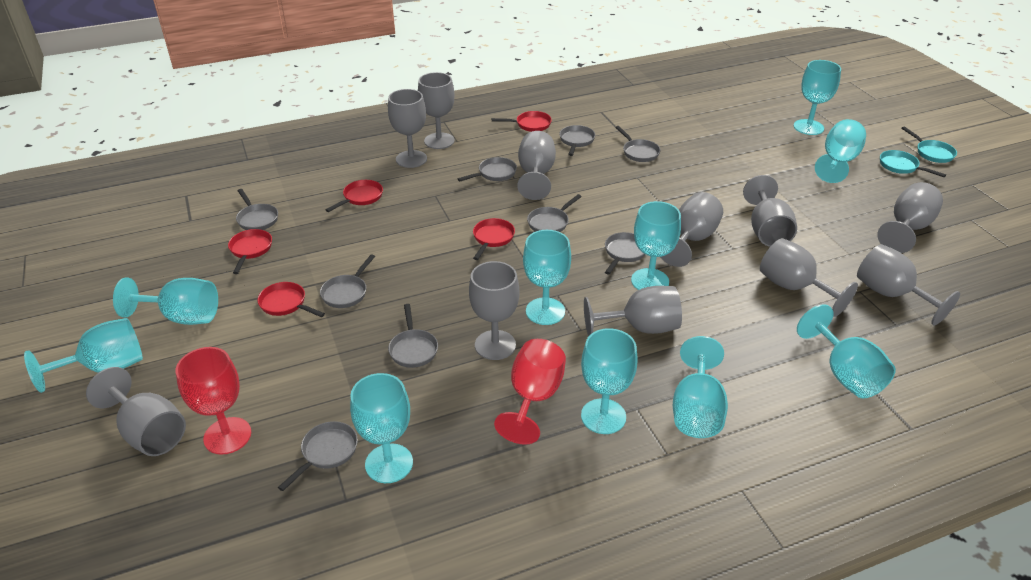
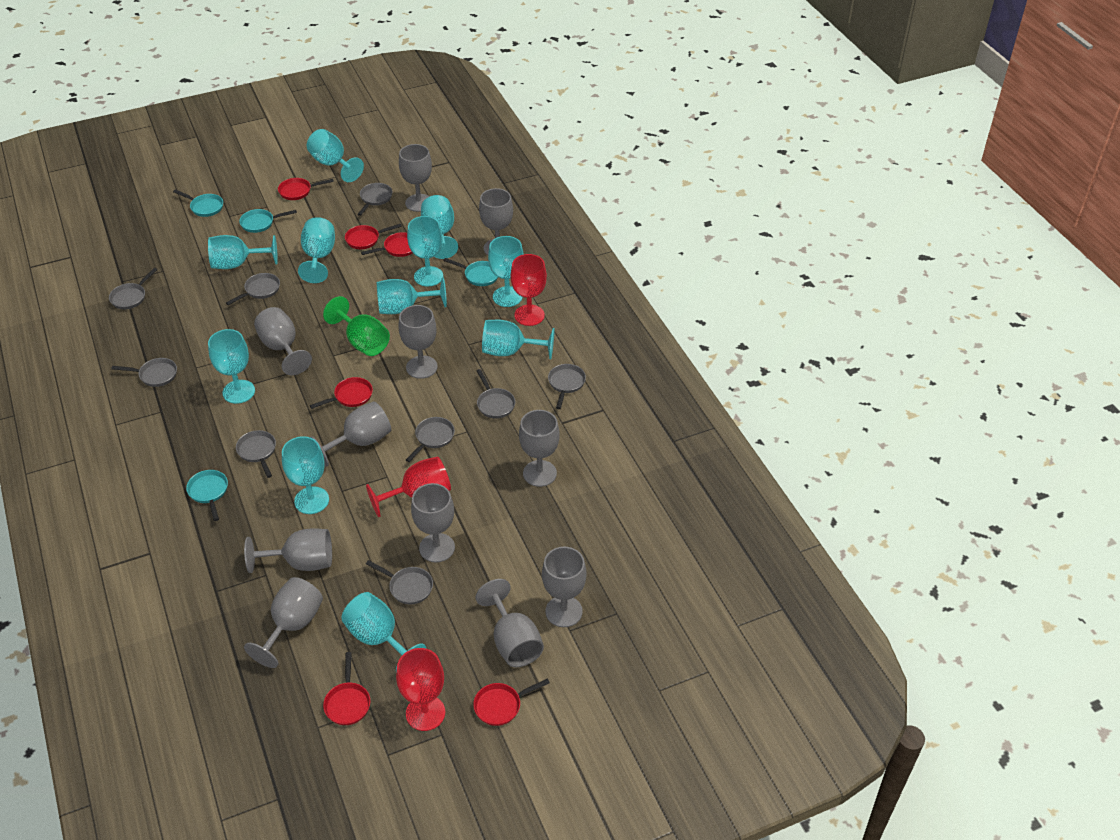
green goblet: 0 -> 1
red goblet: 2 -> 3
red pan: 5 -> 6
turquoise goblet: 10 -> 11
turquoise pan: 2 -> 4

